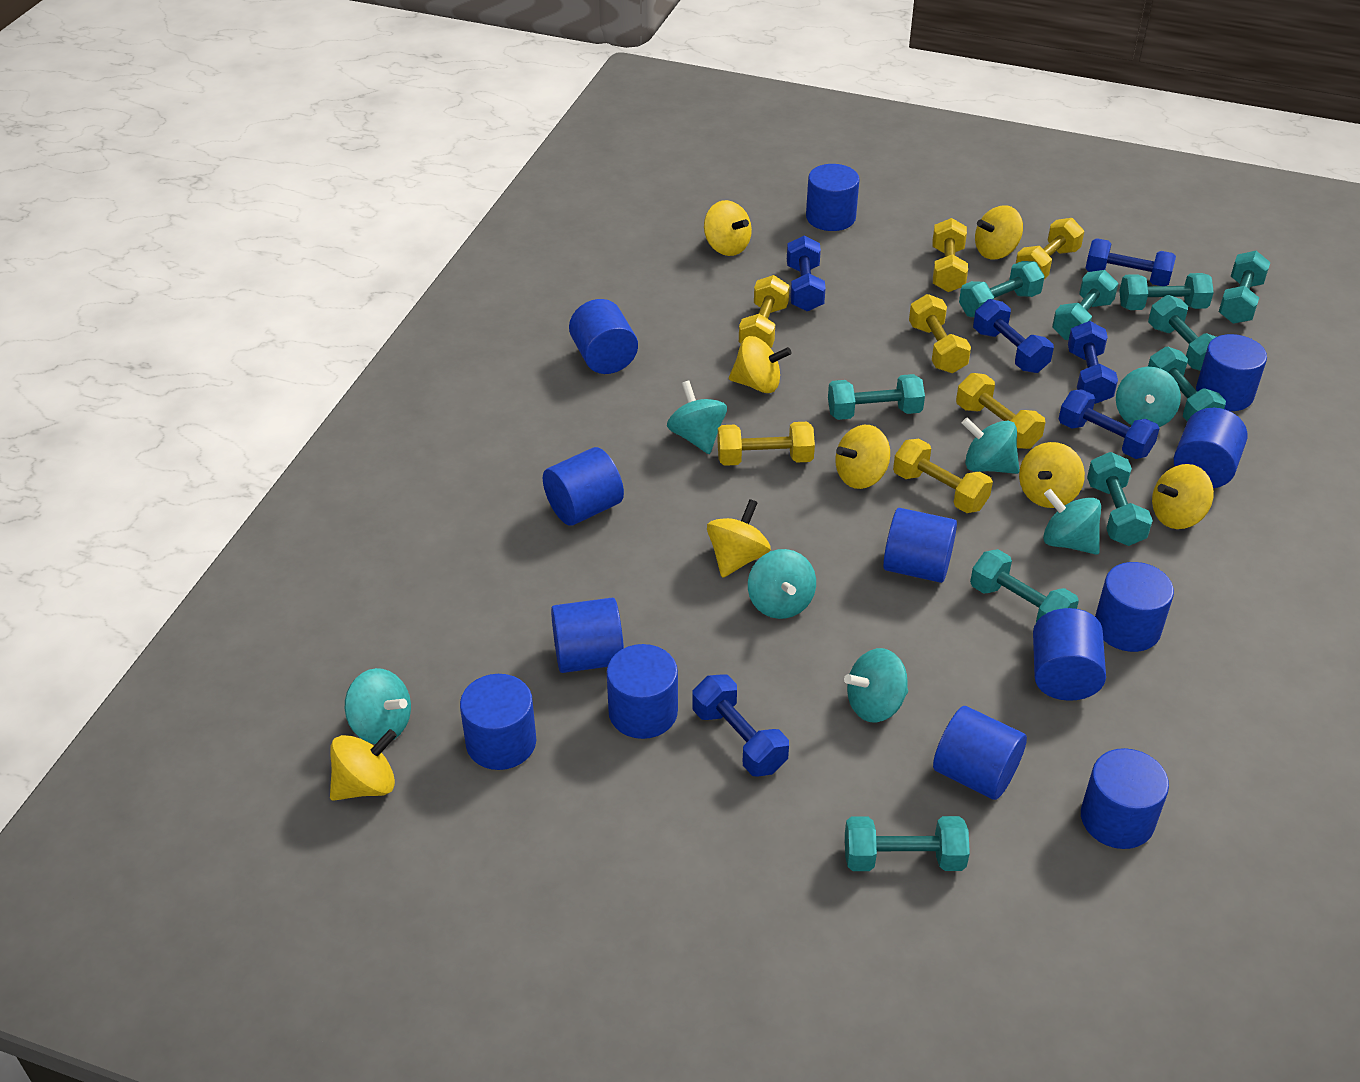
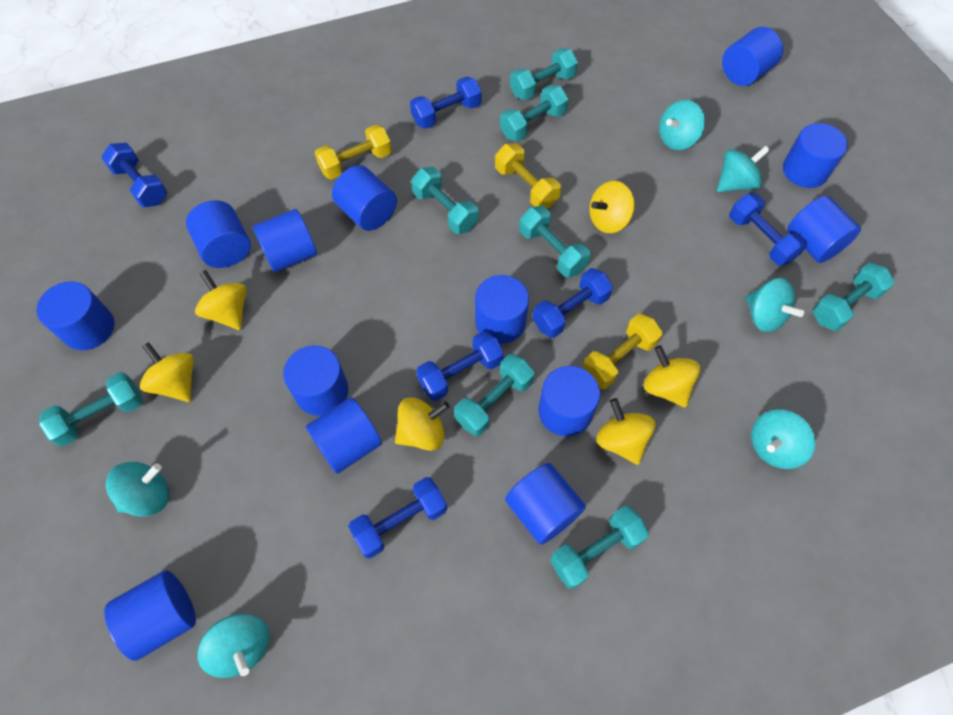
turquoise dumbbell: 10 -> 8
turquoise spinning top: 7 -> 6
yellow dumbbell: 7 -> 3
yellow spinning top: 8 -> 6

